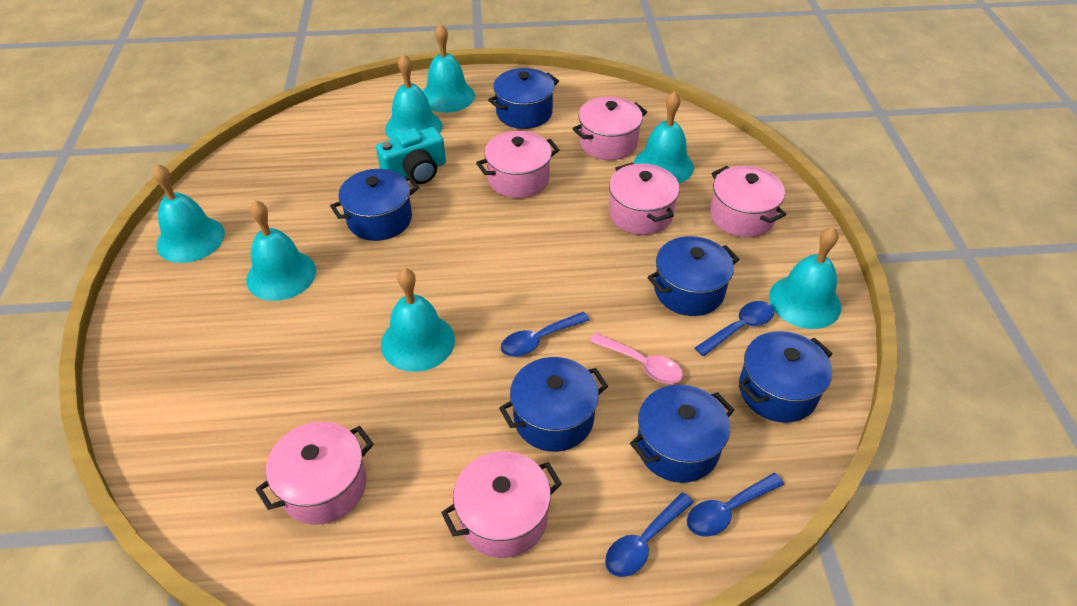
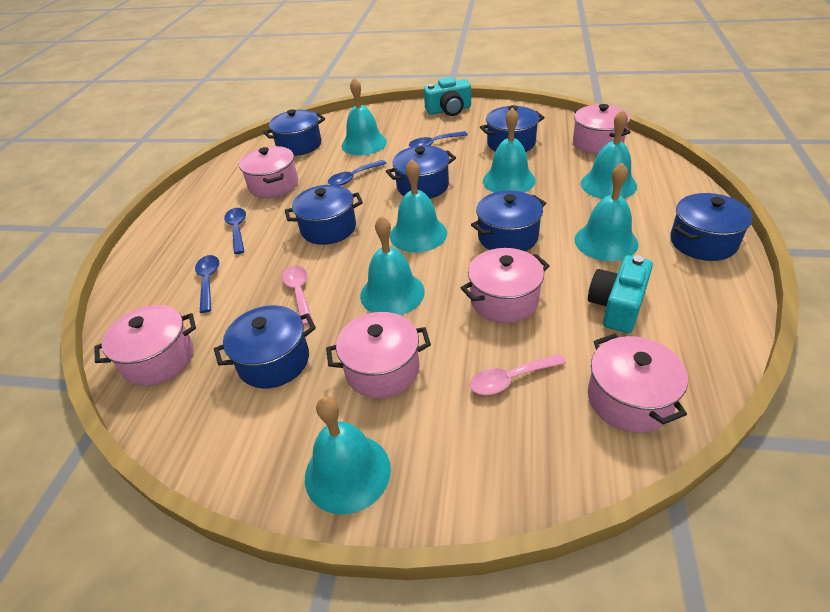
blue pot: 6 -> 7
pink spoon: 1 -> 2
turquoise camera: 1 -> 2

